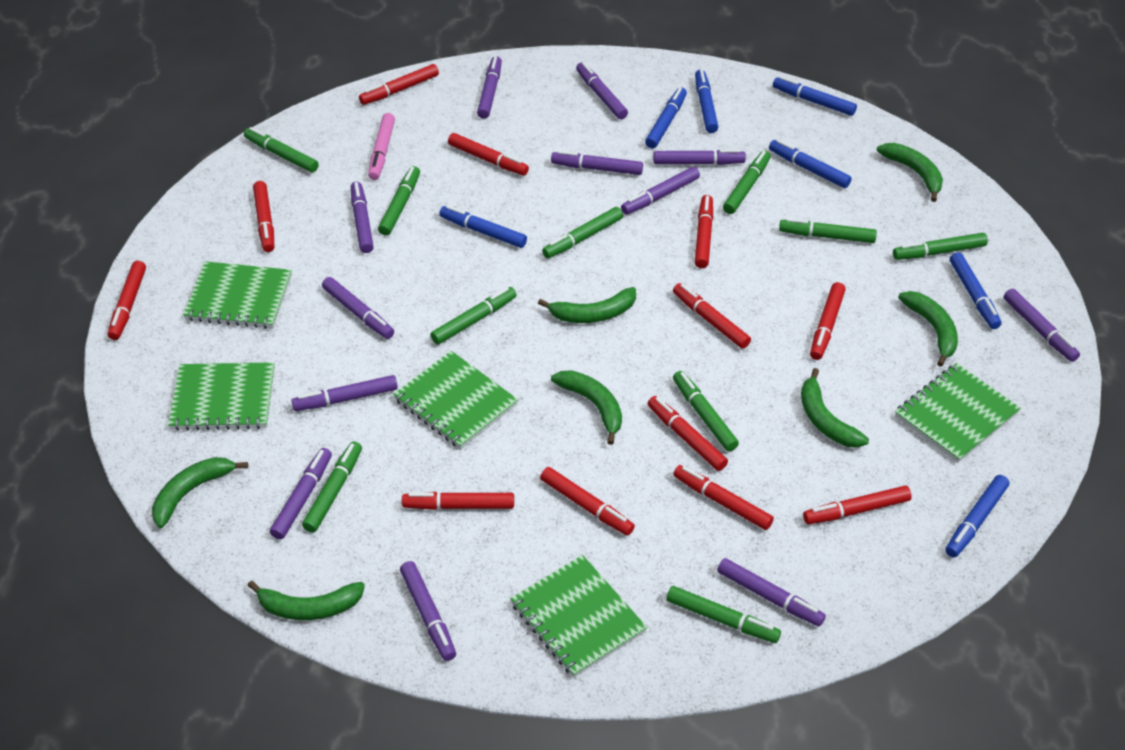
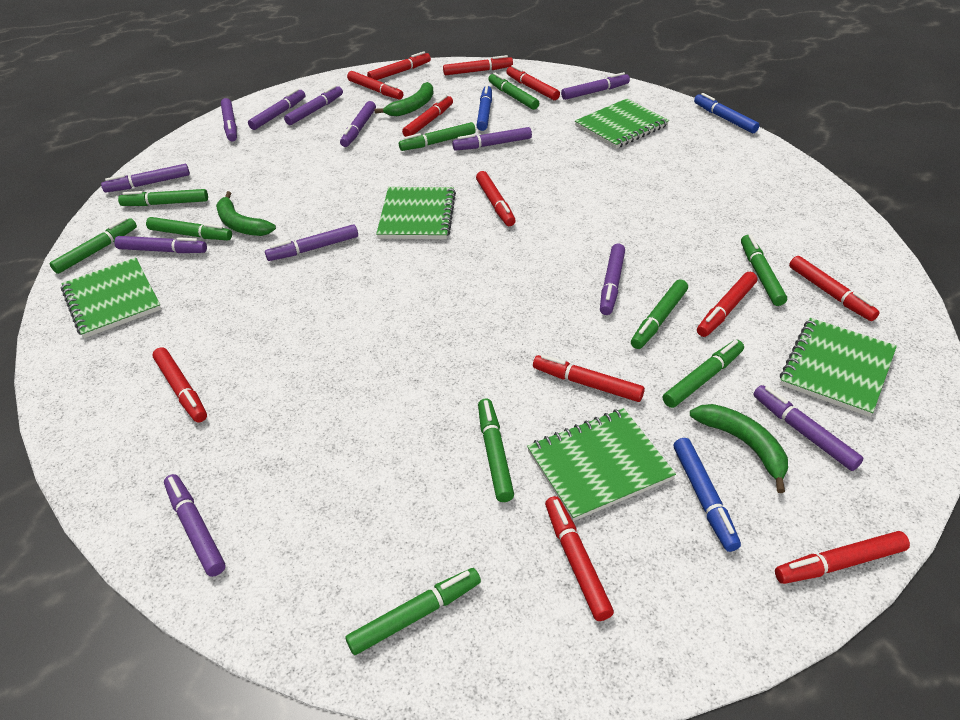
blue marker: 7 -> 3
green banana: 7 -> 3
pink marker: 1 -> 0

